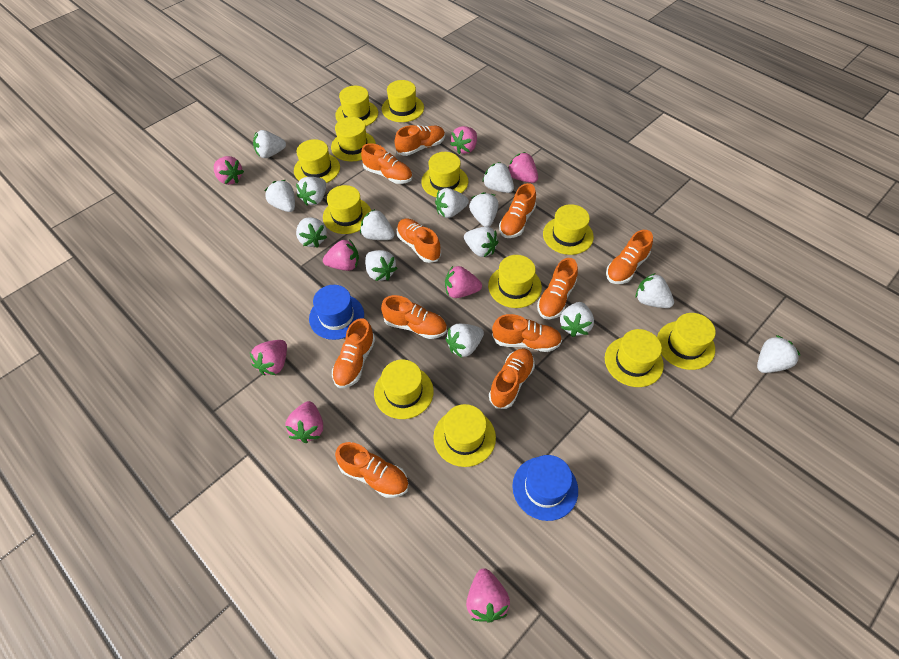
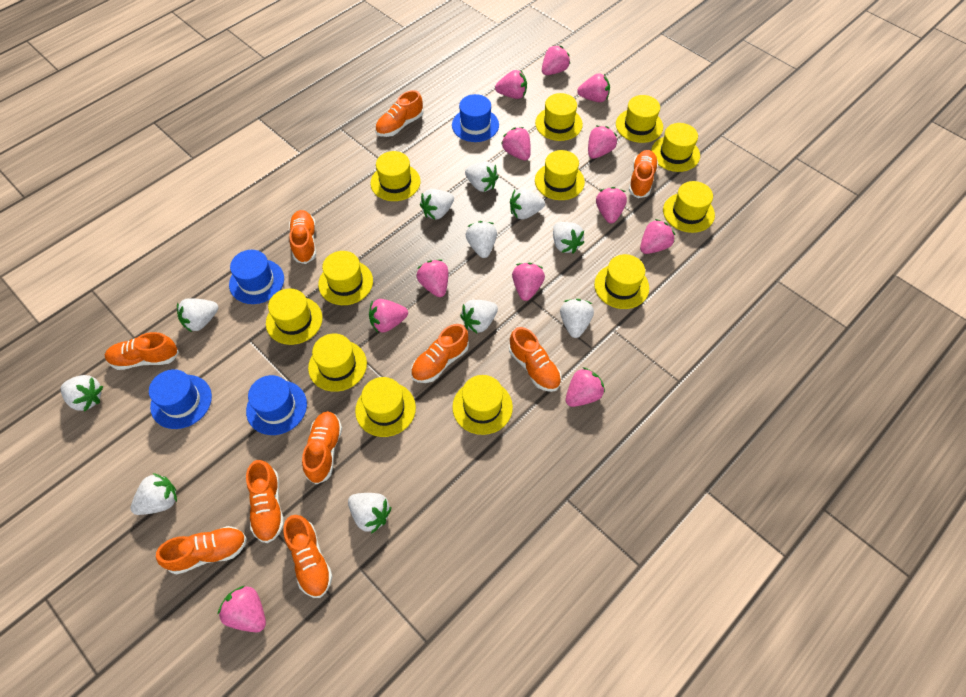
blue hat: 2 -> 4
orange shoe: 11 -> 10
pink strawberry: 8 -> 12
white strawberry: 14 -> 11

